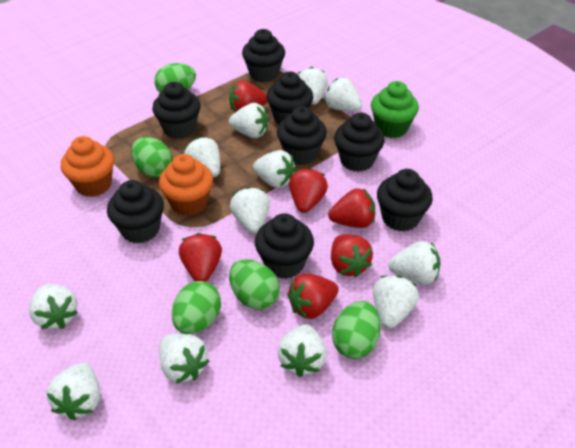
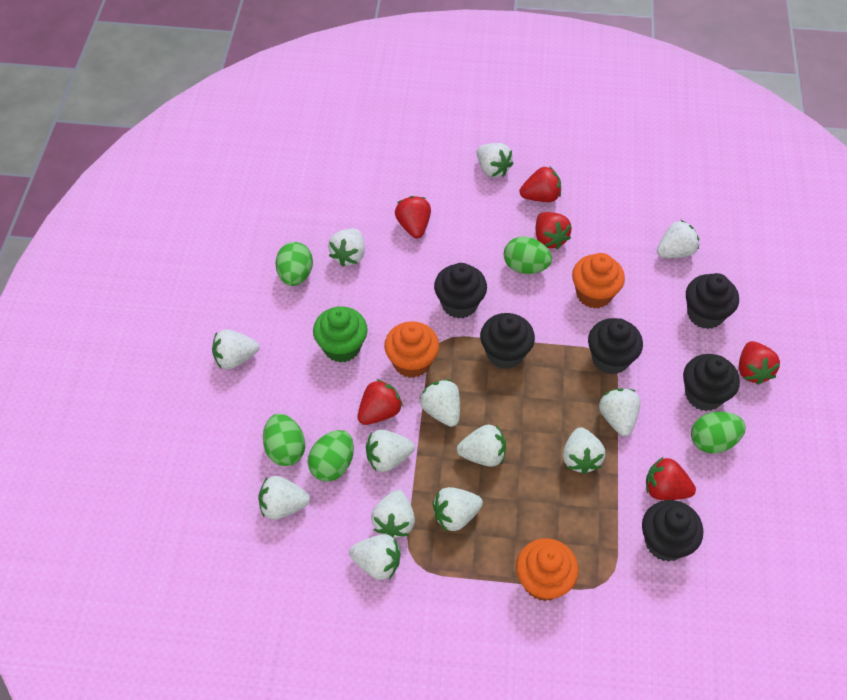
black cupcake: 8 -> 6
orange cupcake: 2 -> 3
white strawberry: 12 -> 13

